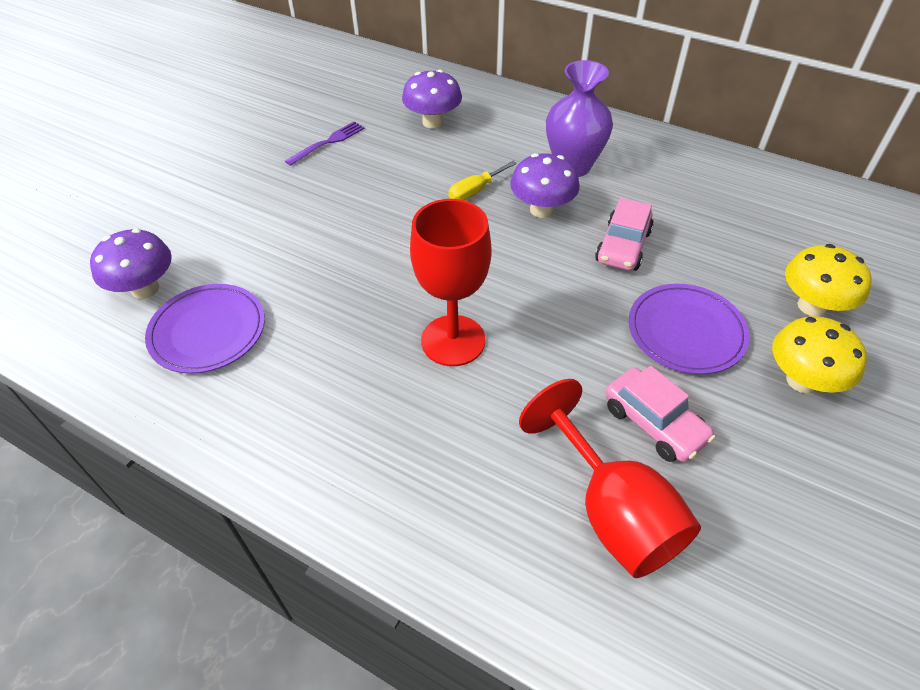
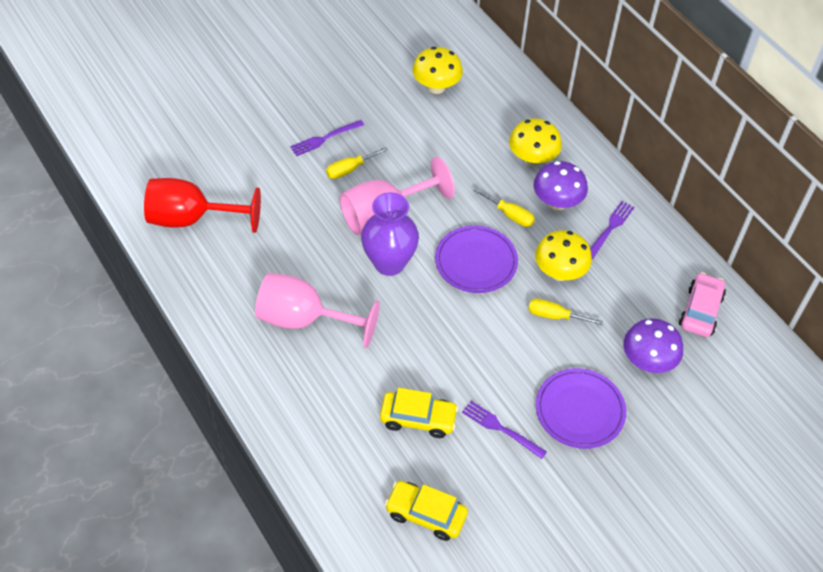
pink car: 2 -> 1
pink goblet: 0 -> 2
purple fork: 1 -> 3
purple mushroom: 3 -> 2
red goblet: 2 -> 1
yellow car: 0 -> 2
yellow mushroom: 2 -> 3
yellow screwdriver: 1 -> 3

